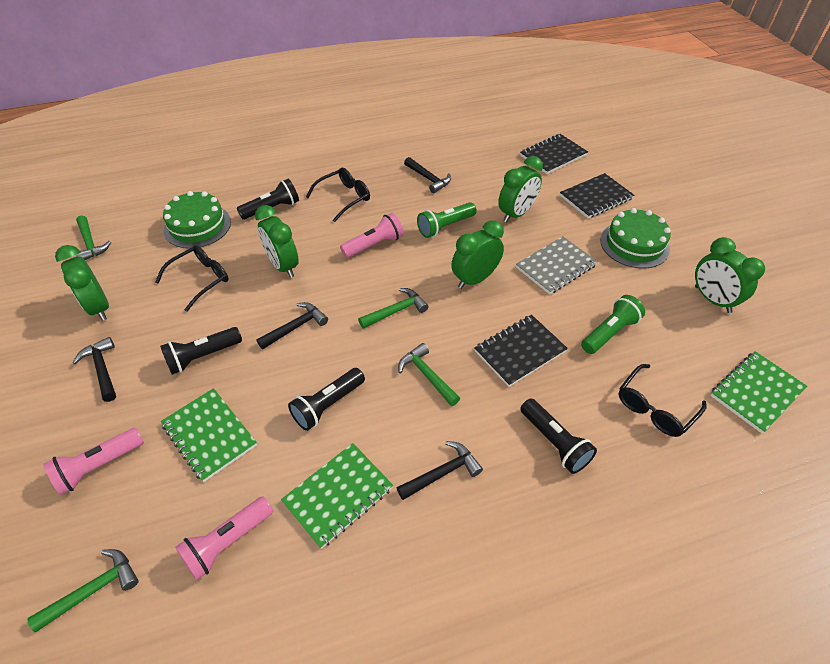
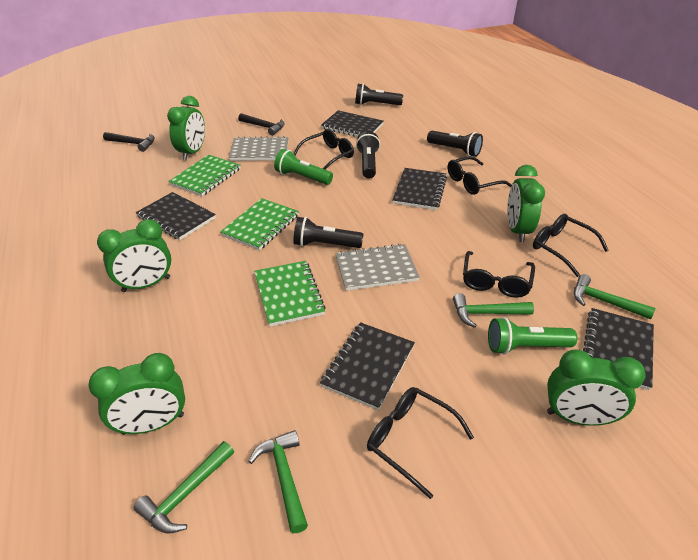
black glasses: 3 -> 5
black hammer: 4 -> 2
black notebook: 3 -> 5
green cake: 2 -> 0
grey notebook: 1 -> 2
pink flashlight: 3 -> 0

